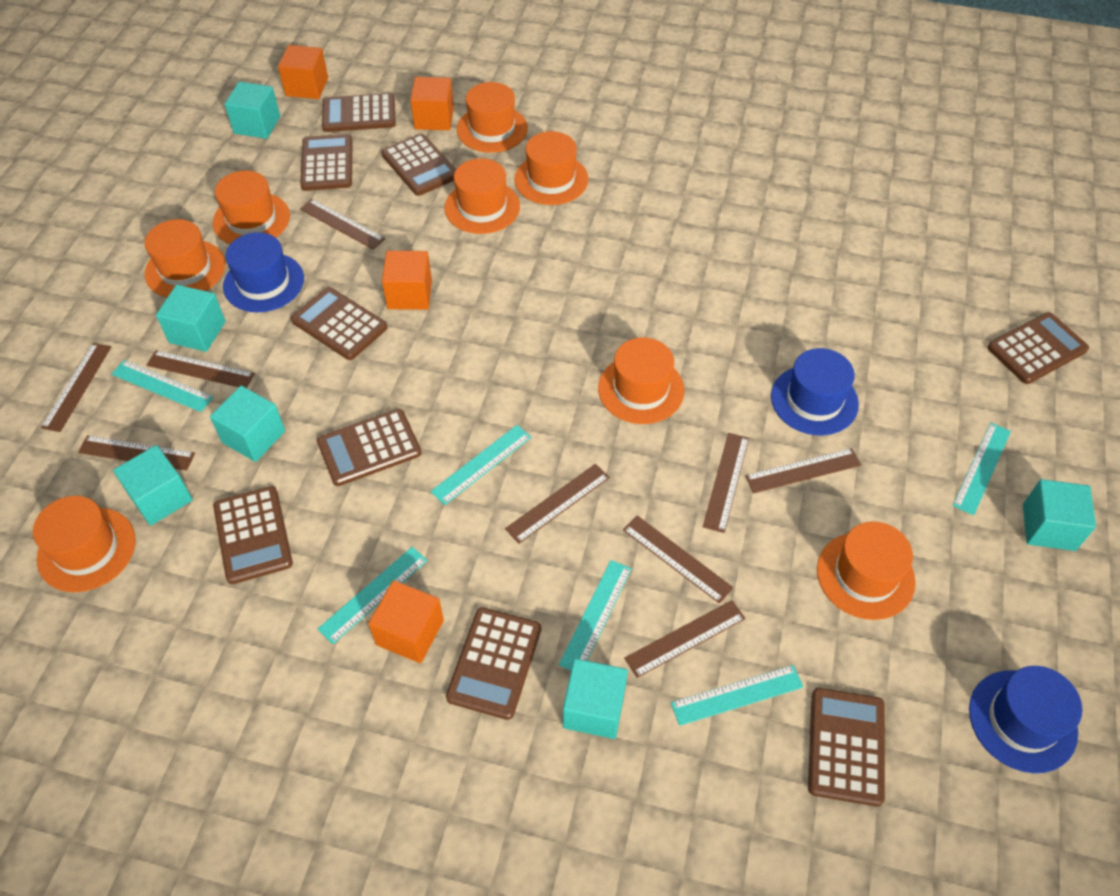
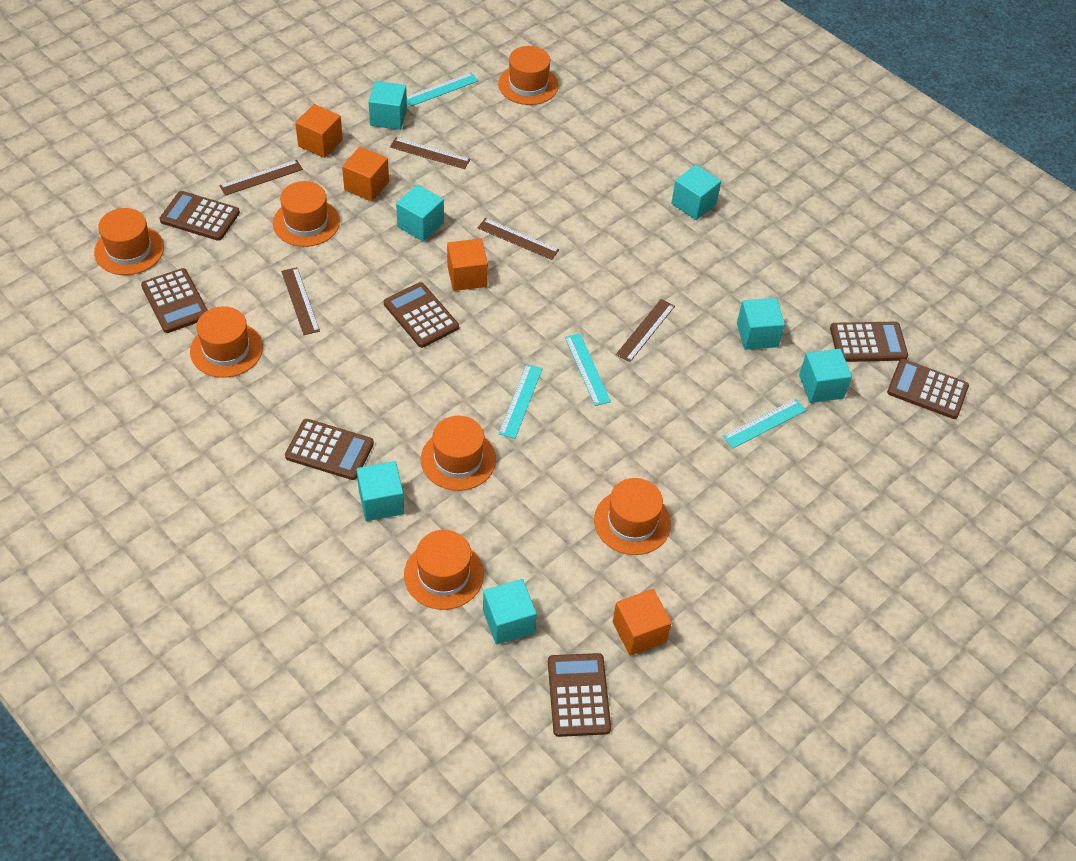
blue hat: 3 -> 0
brown calculator: 9 -> 7
brown ruler: 9 -> 5
orange hat: 8 -> 7
turquoise cube: 6 -> 7
turquoise ruler: 6 -> 4

